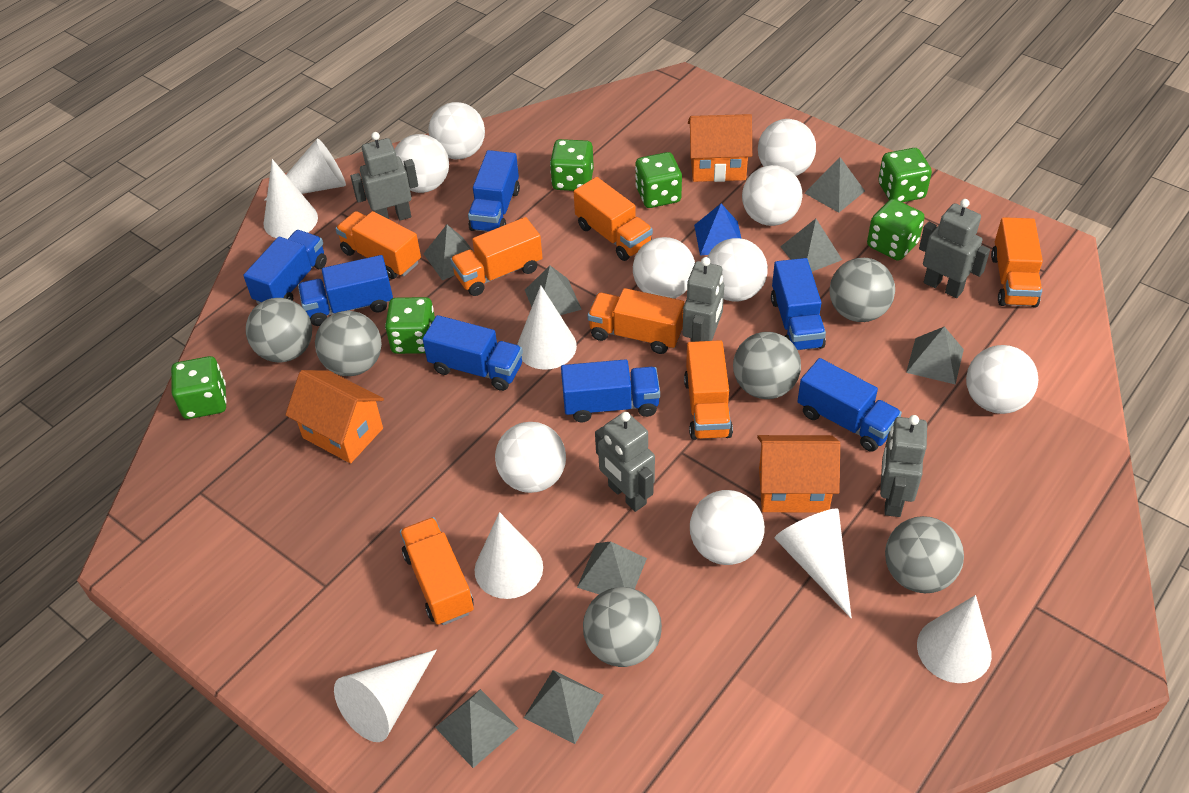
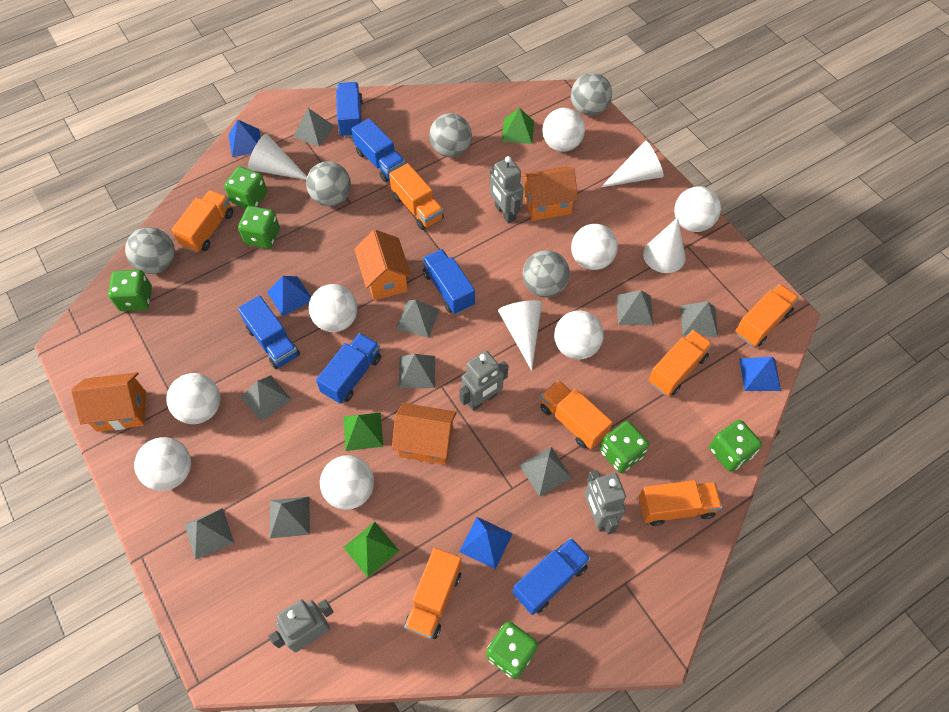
blue pyramid: 1 -> 4
blue truck: 7 -> 6
green pyramid: 0 -> 3
grey ball: 6 -> 5
grey pyramid: 8 -> 9
grey robot: 5 -> 4
orange house: 3 -> 4
white ball: 9 -> 8
white cone: 7 -> 4

